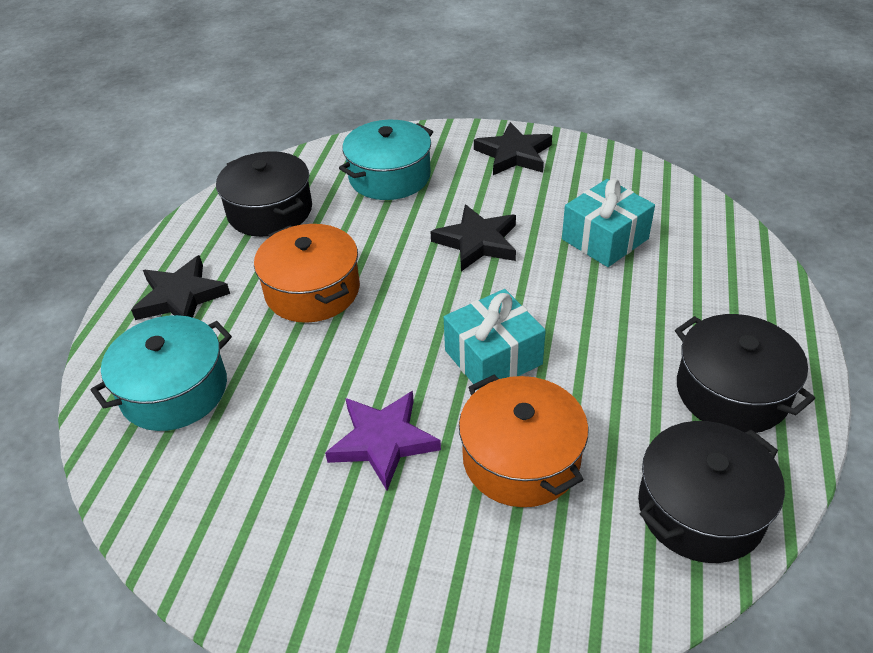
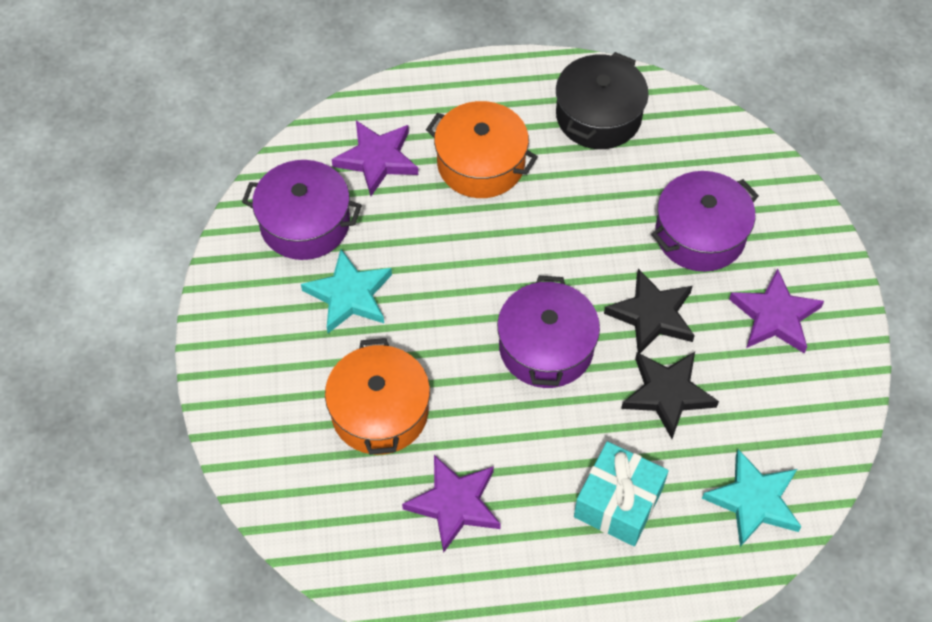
black pot: 3 -> 1
black star: 3 -> 2
purple pot: 0 -> 3
purple star: 1 -> 3
turquoise gift: 2 -> 1
turquoise pot: 2 -> 0
turquoise star: 0 -> 2

